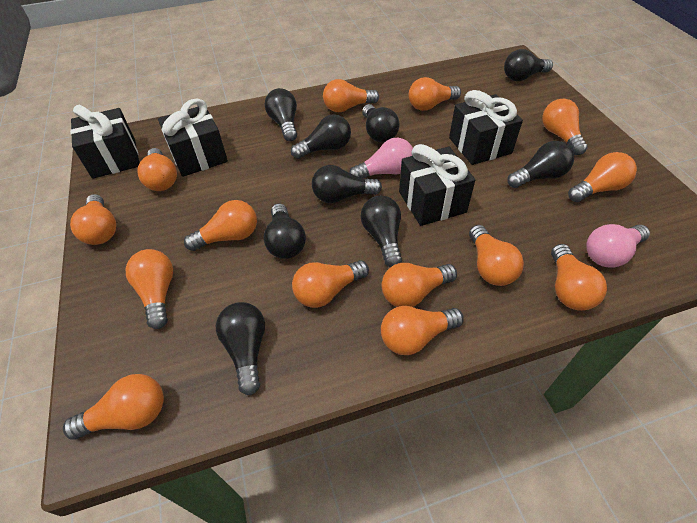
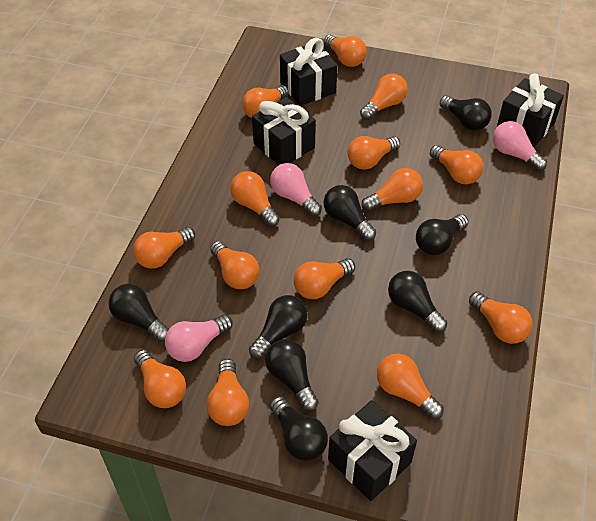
black light bulb: 9 -> 8
pink light bulb: 2 -> 3

